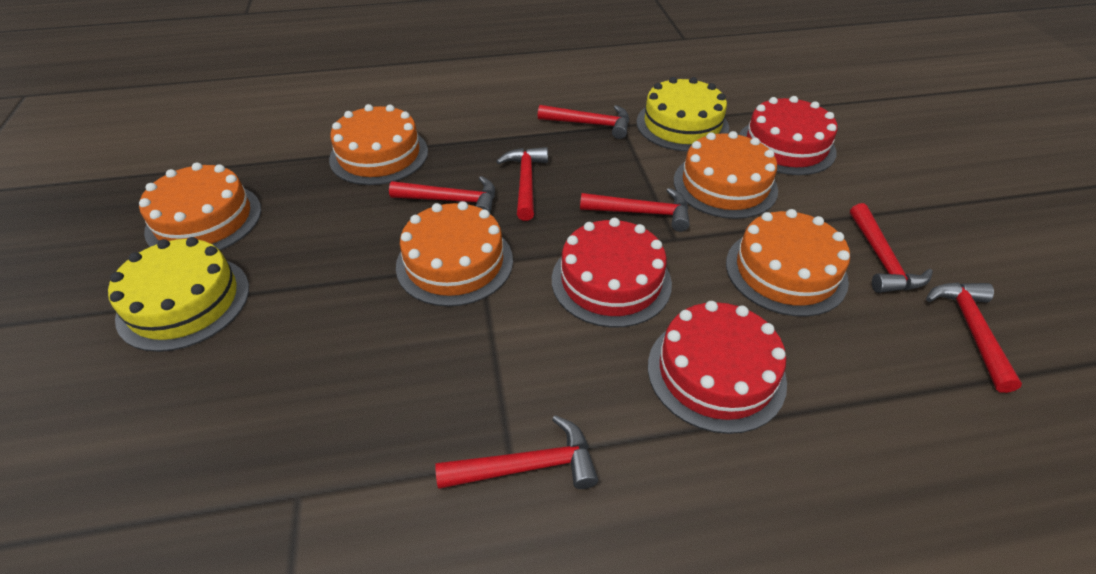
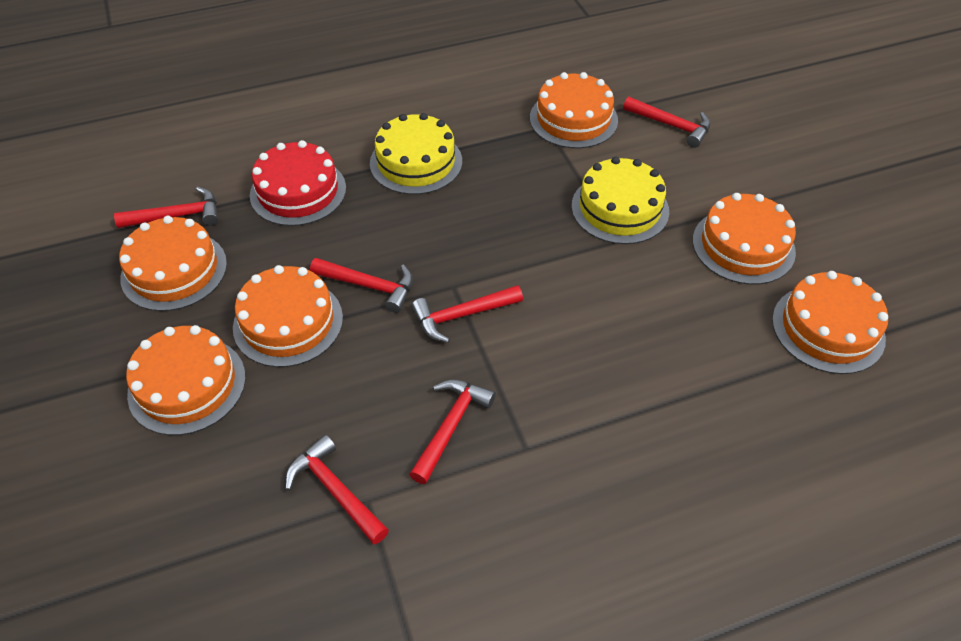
orange cake: 5 -> 6
red cake: 3 -> 1
red hammer: 7 -> 6

